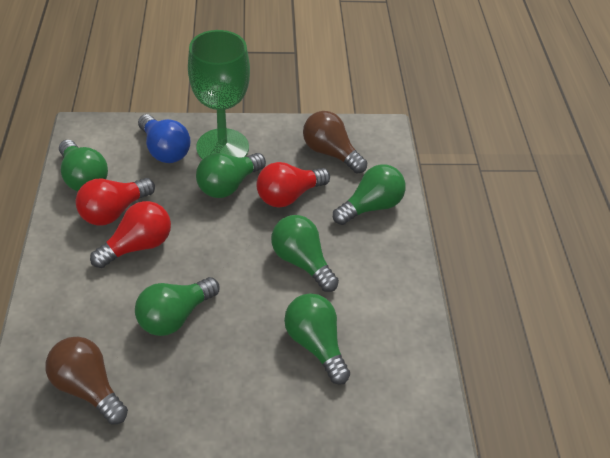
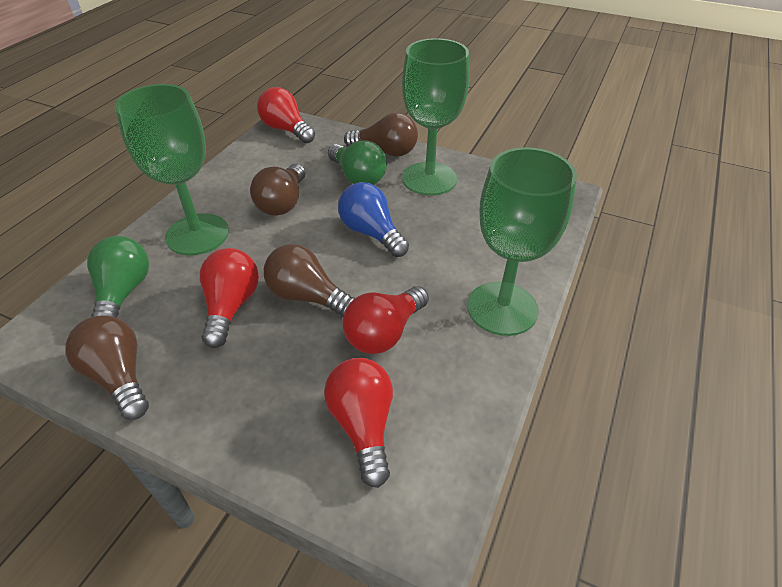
brown light bulb: 2 -> 4
green goblet: 1 -> 3
green light bulb: 6 -> 2
red light bulb: 3 -> 4

